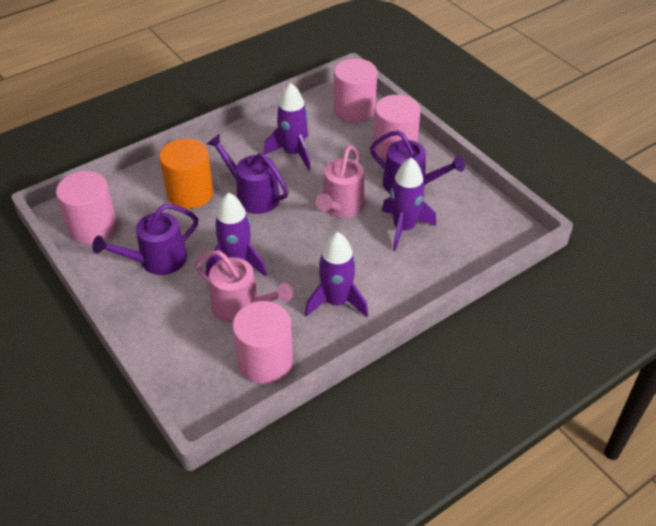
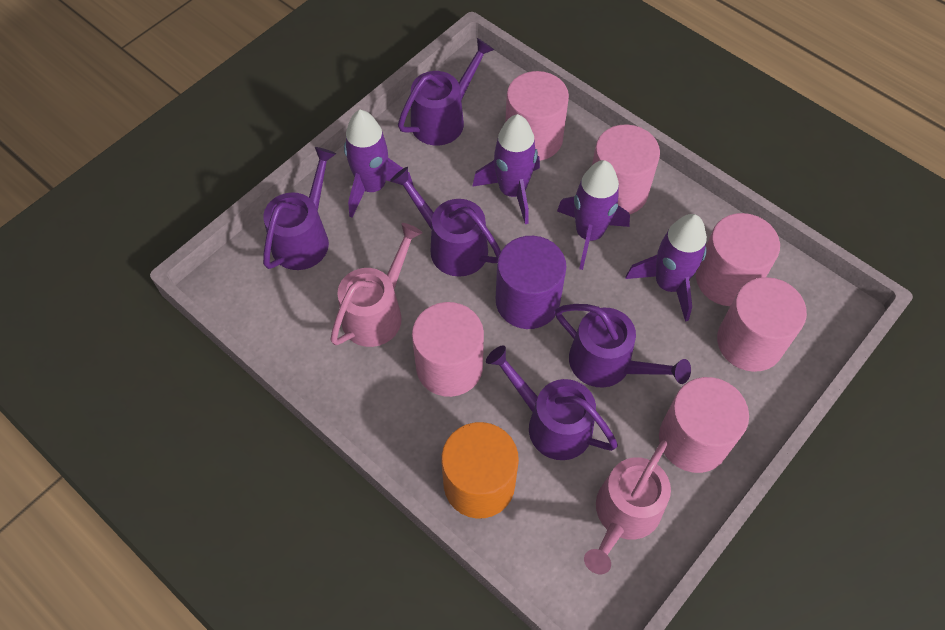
pink cylinder: 4 -> 6
purple cylinder: 0 -> 1
purple watering can: 3 -> 5

